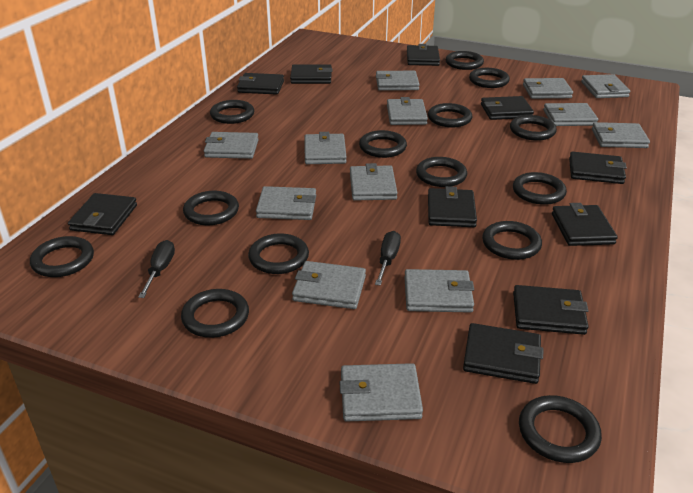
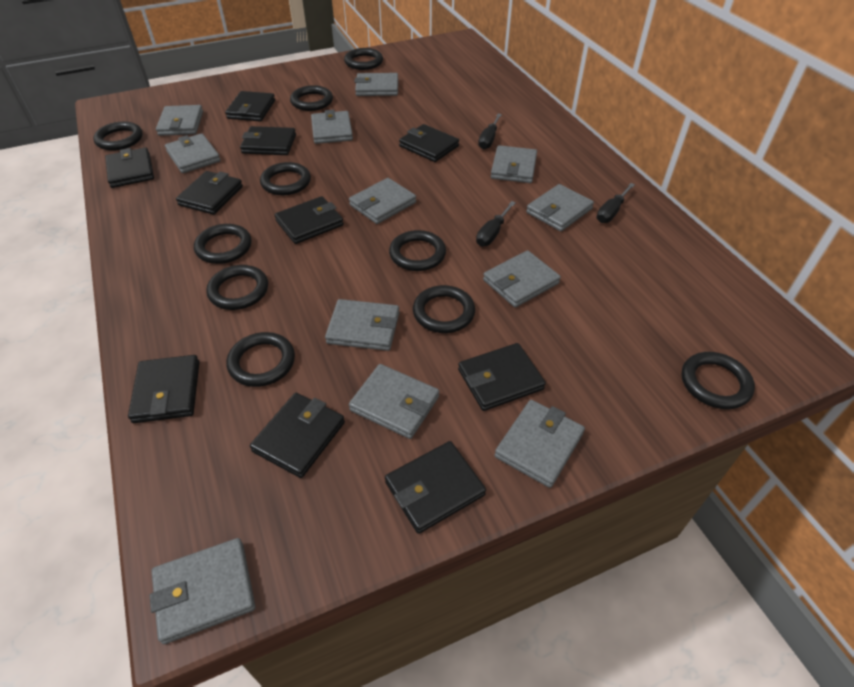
black ring: 14 -> 10
black screwdriver: 2 -> 3
grey wallet: 13 -> 12

